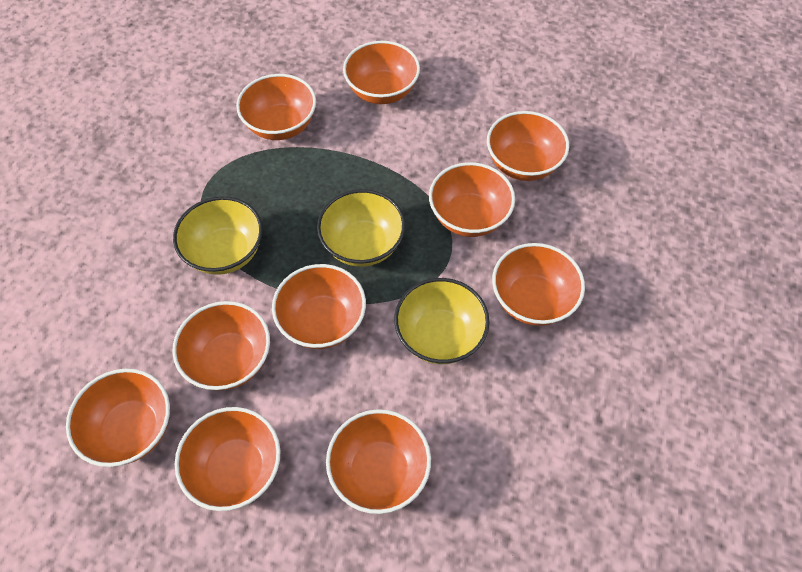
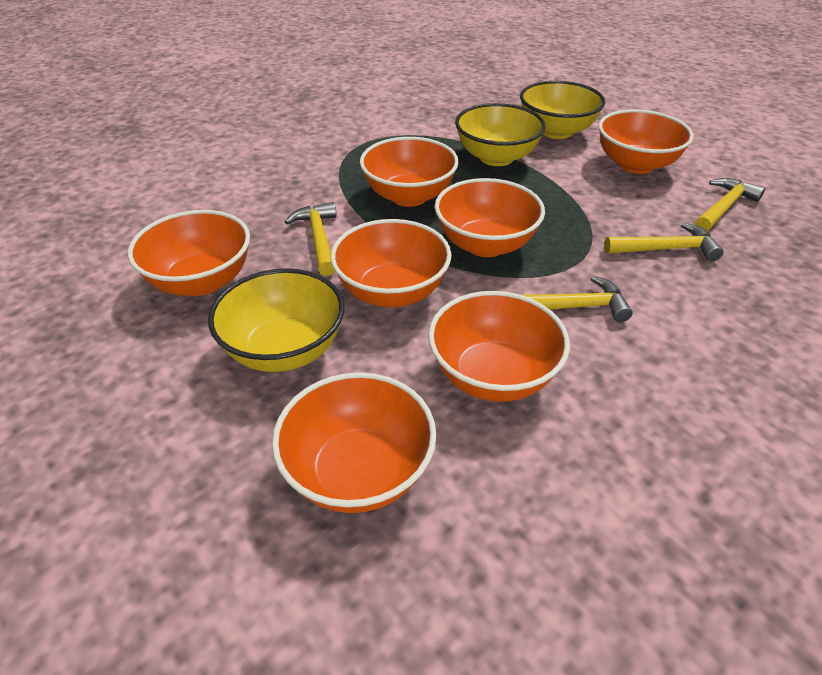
orange bowl: 10 -> 7
yellow hammer: 0 -> 4

